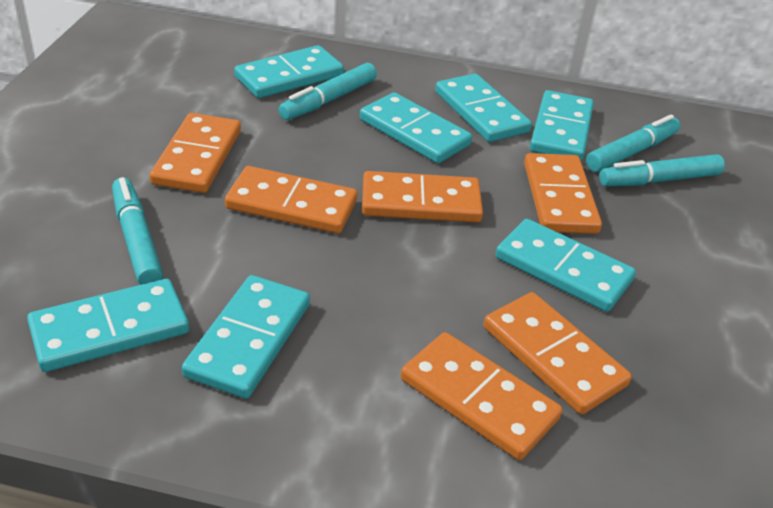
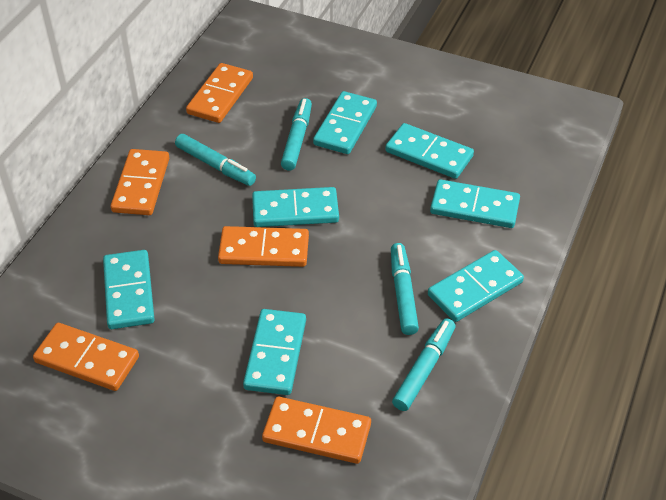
orange domino: 6 -> 5

